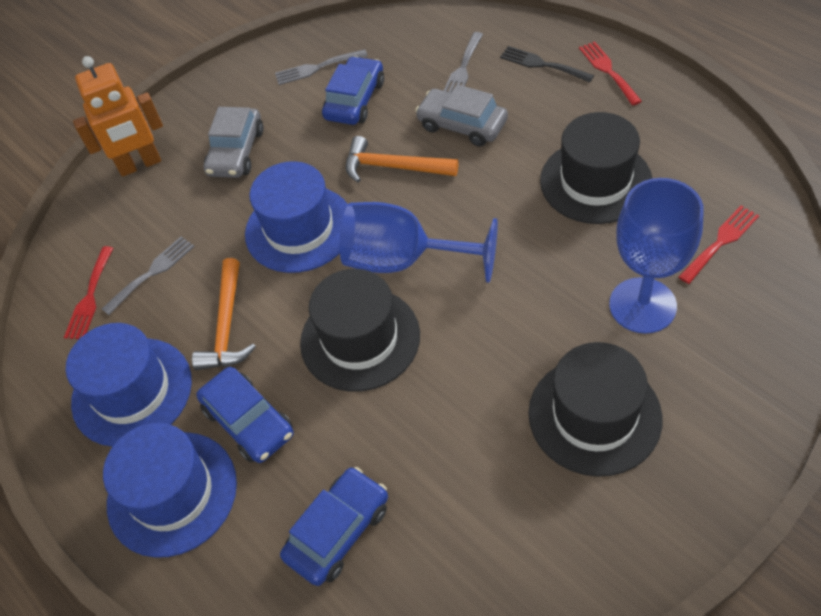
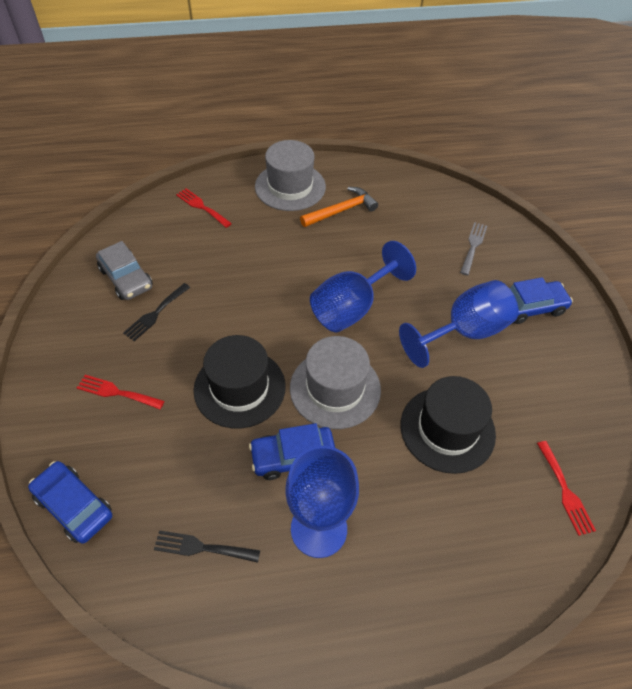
black fork: 1 -> 2
black hat: 3 -> 2
blue goblet: 2 -> 3
blue hat: 3 -> 0
grey car: 2 -> 1
grey fork: 3 -> 1
grey hat: 0 -> 2
orange hammer: 2 -> 1
orange robot: 1 -> 0

